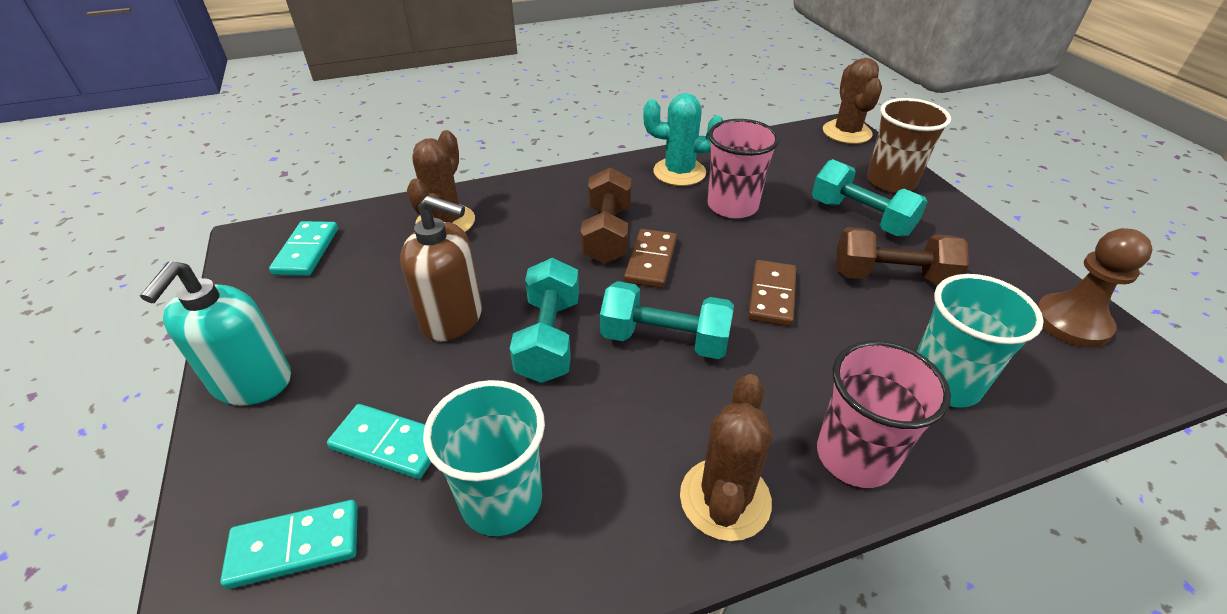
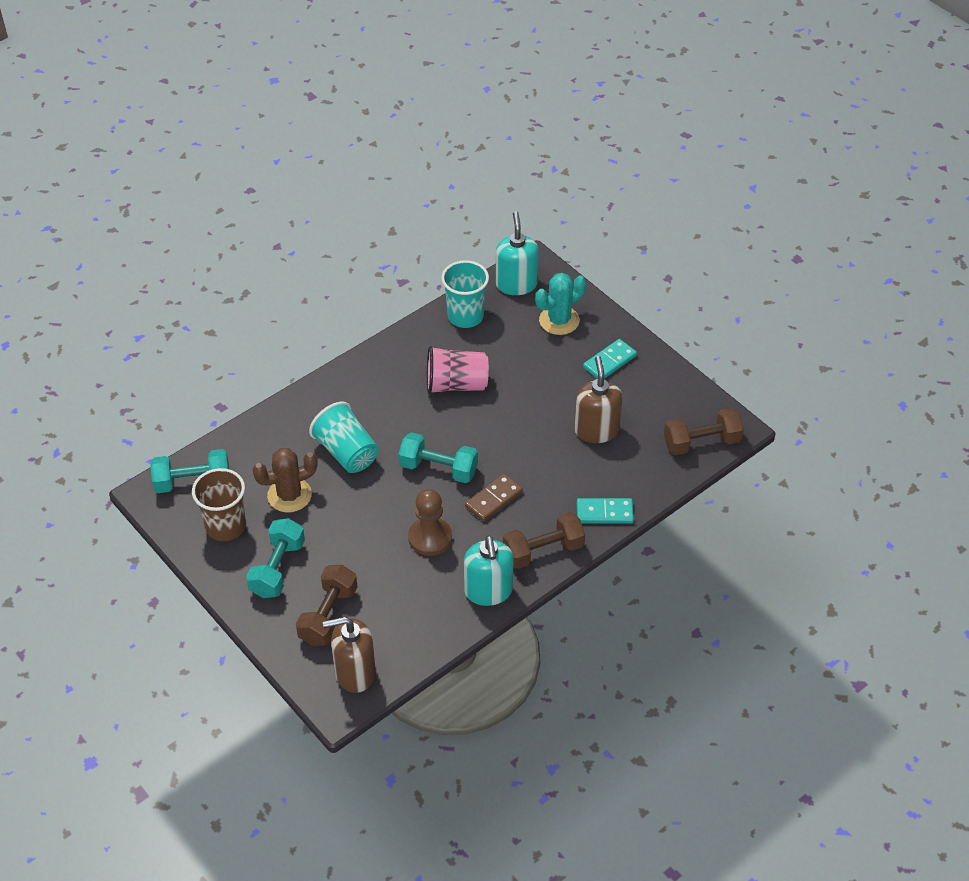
brown cactus: 3 -> 1
brown domino: 2 -> 1
brown dumbbell: 2 -> 3
brown soap dispenser: 1 -> 2
pink cup: 2 -> 1
turquoise domino: 3 -> 2
turquoise soap dispenser: 1 -> 2

